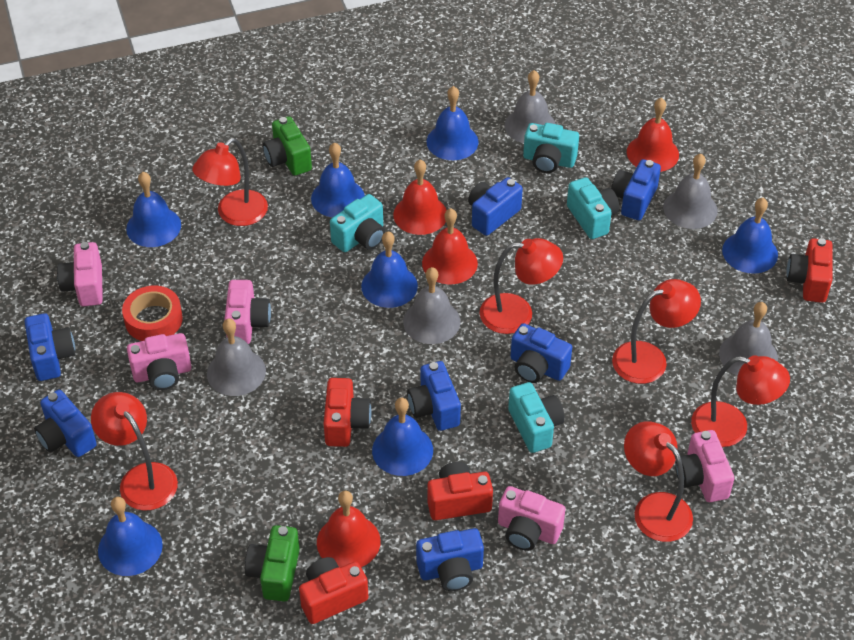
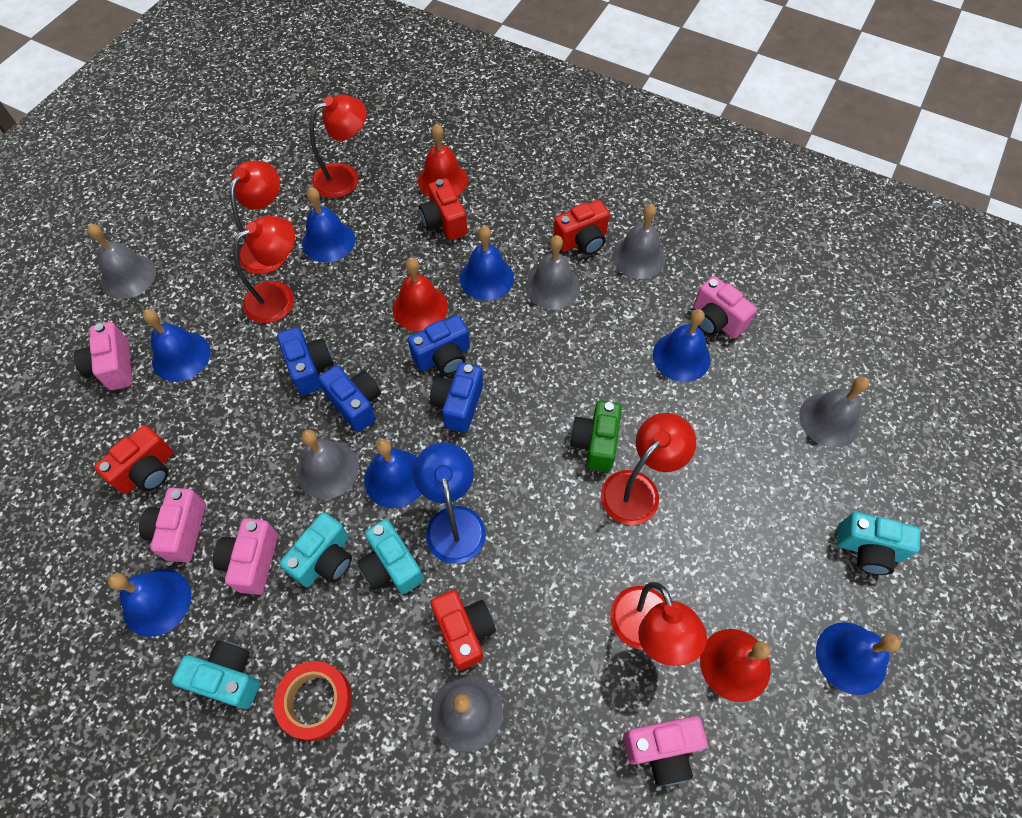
blue camera: 7 -> 4
blue lamp: 0 -> 1
green camera: 2 -> 1
grey bell: 5 -> 6
red bell: 4 -> 3
red lamp: 6 -> 5

